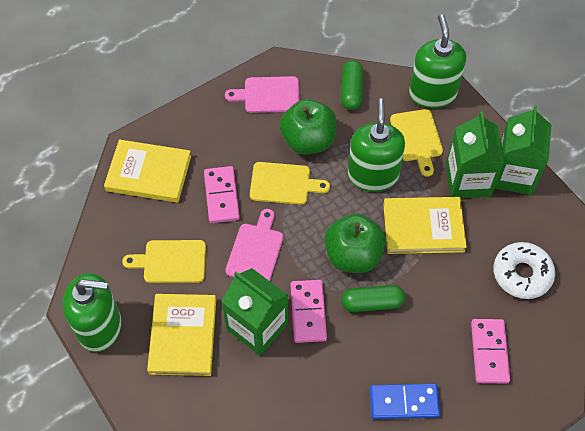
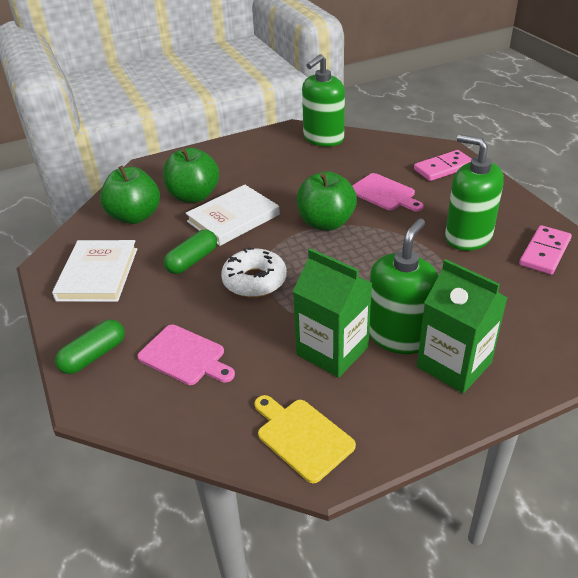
blue domino: 1 -> 0
green apple: 2 -> 3
green carton: 3 -> 2
pink domino: 3 -> 2
white book: 0 -> 2
yellow book: 3 -> 0
yellow cutting board: 3 -> 1

